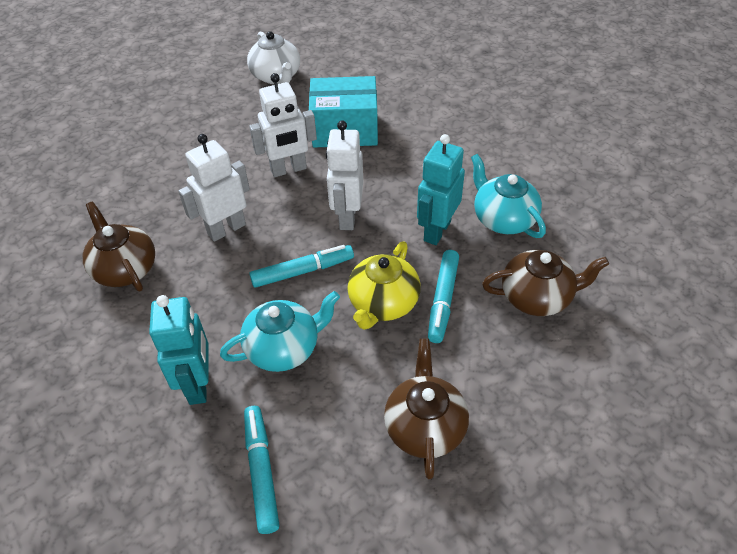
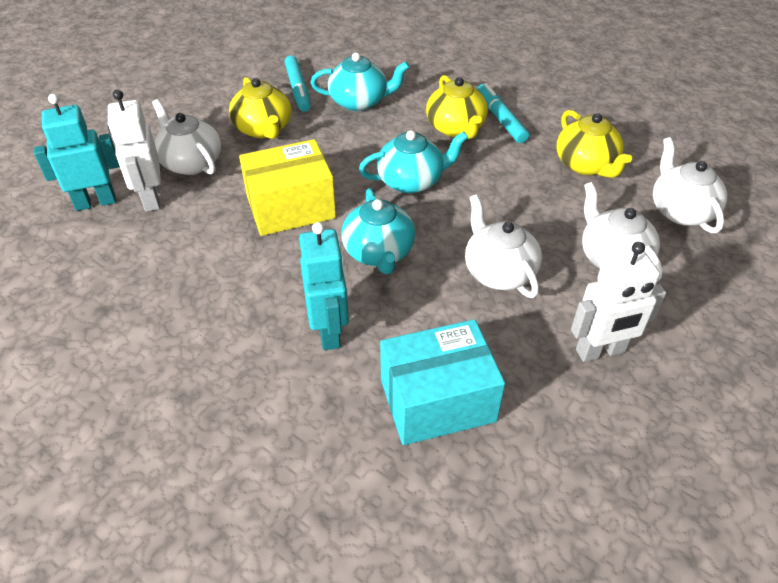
brown teapot: 3 -> 0
turquoise marker: 3 -> 2
turquoise teapot: 2 -> 3
white robot: 3 -> 2
white teapot: 1 -> 4
yellow box: 0 -> 1
yellow teapot: 1 -> 3

